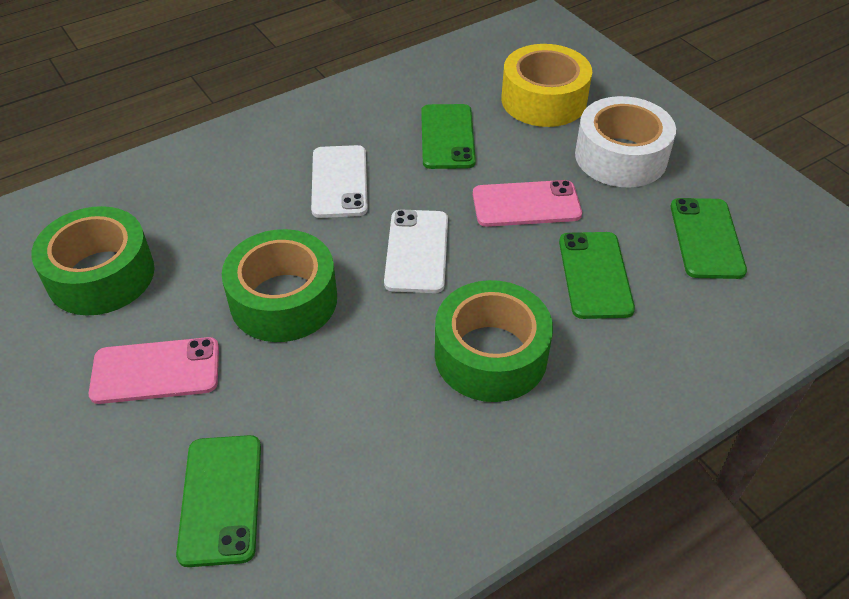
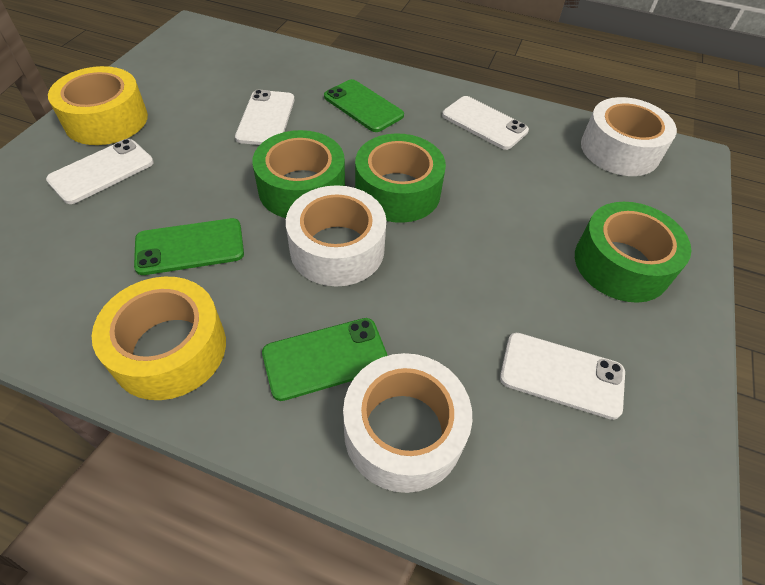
green phone: 4 -> 3
pink phone: 2 -> 0
white phone: 2 -> 4
white tape: 1 -> 3
yellow tape: 1 -> 2

